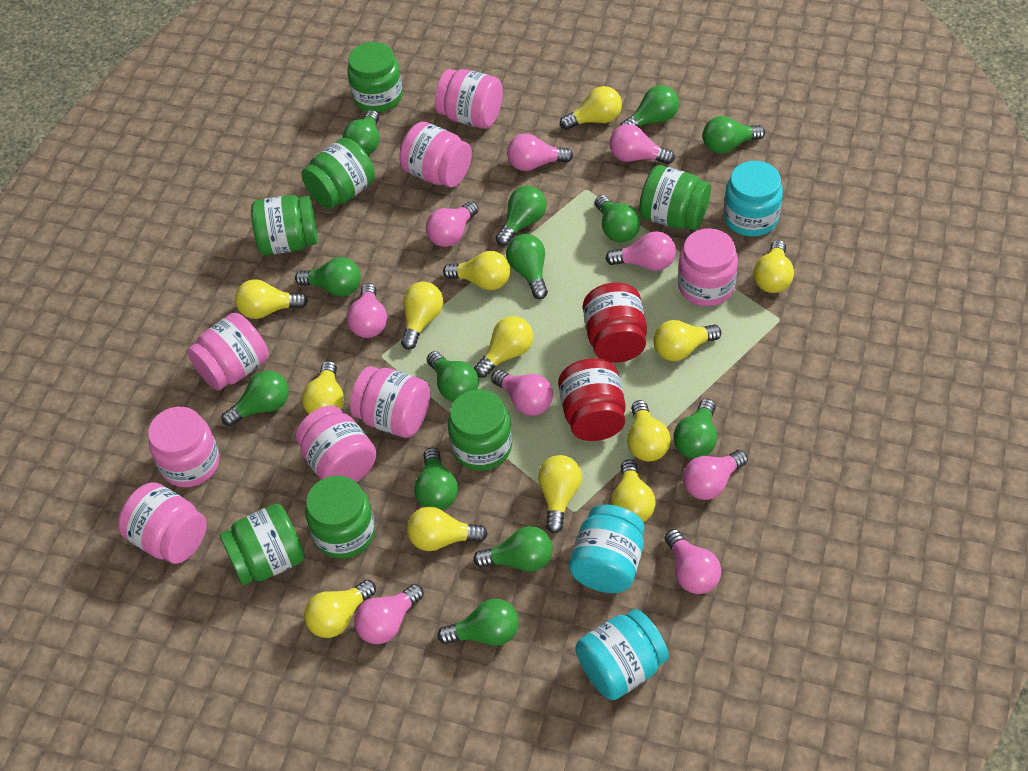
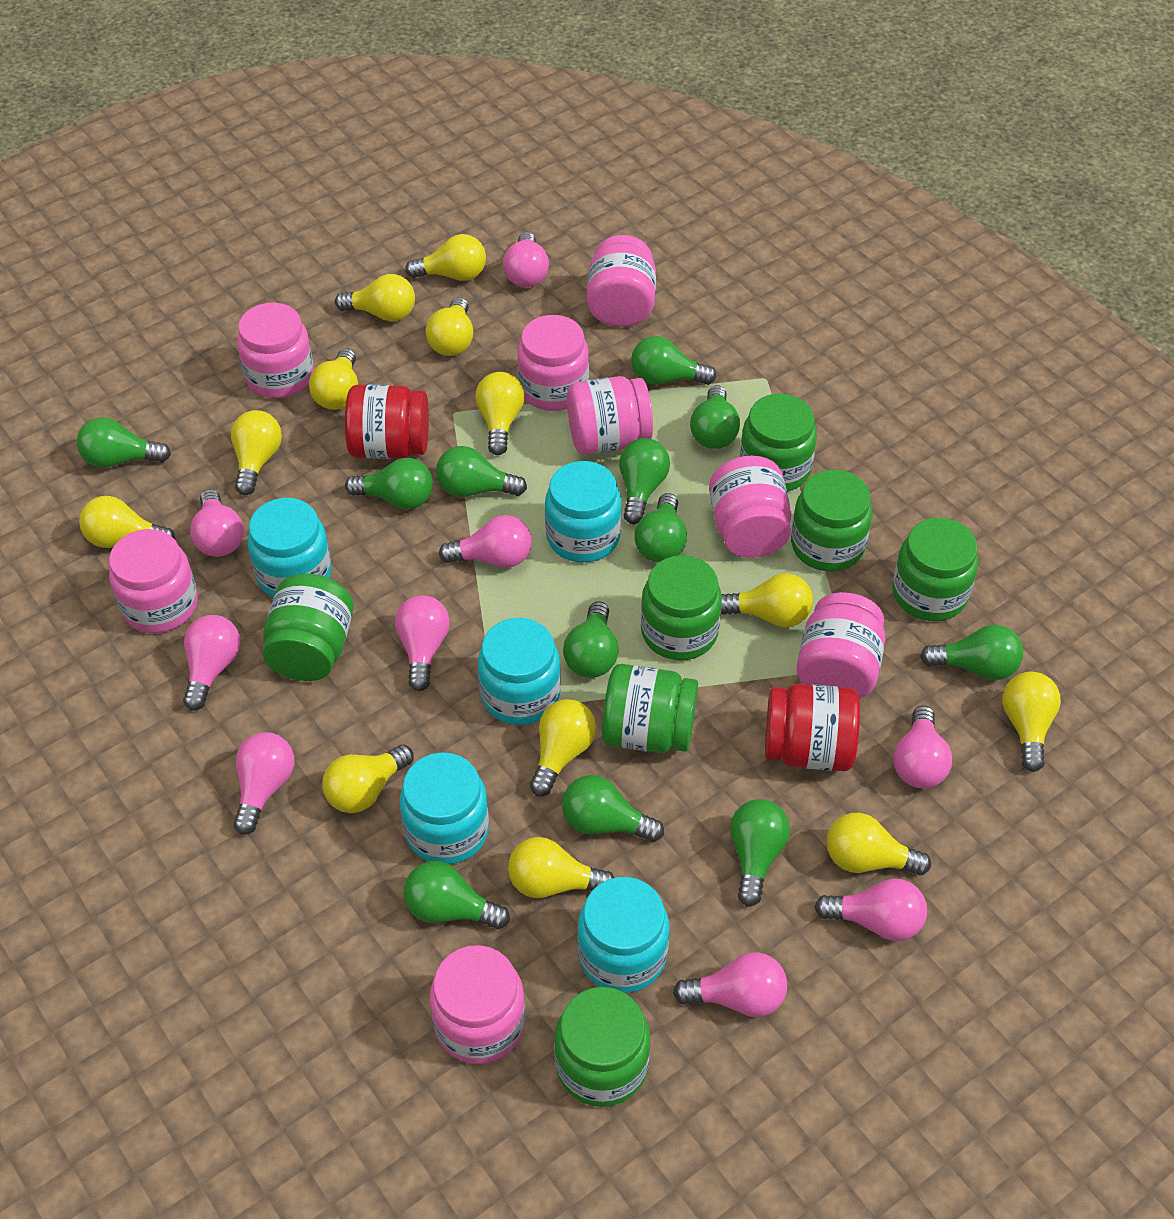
green light bulb: 13 -> 12
turquoise jar: 3 -> 5

